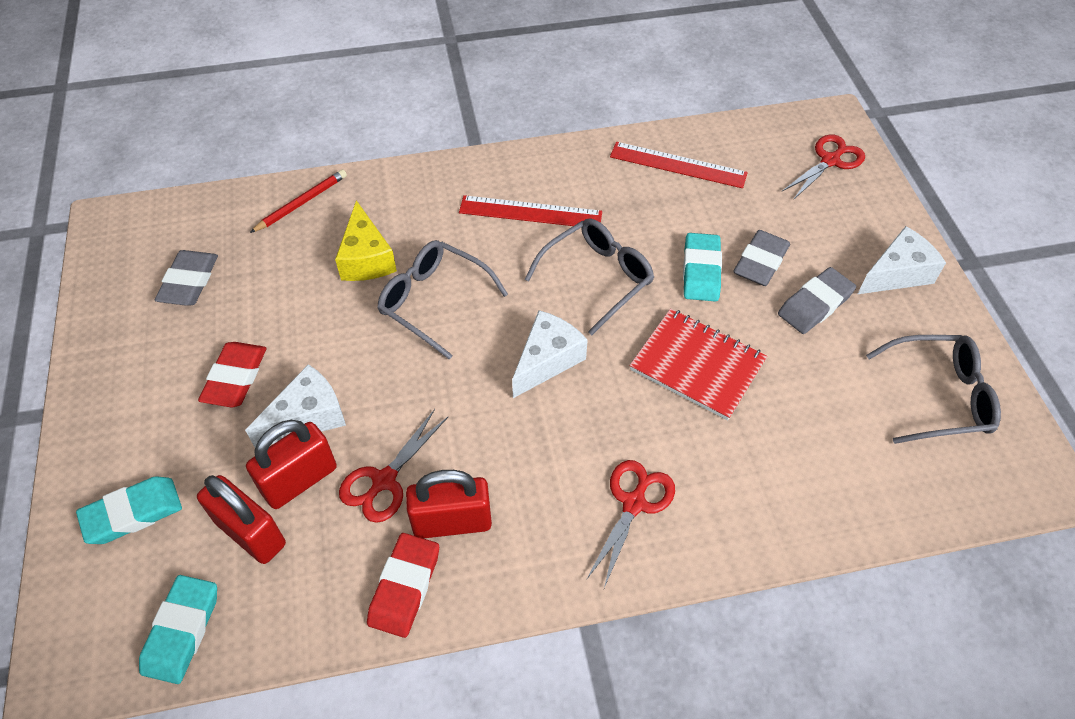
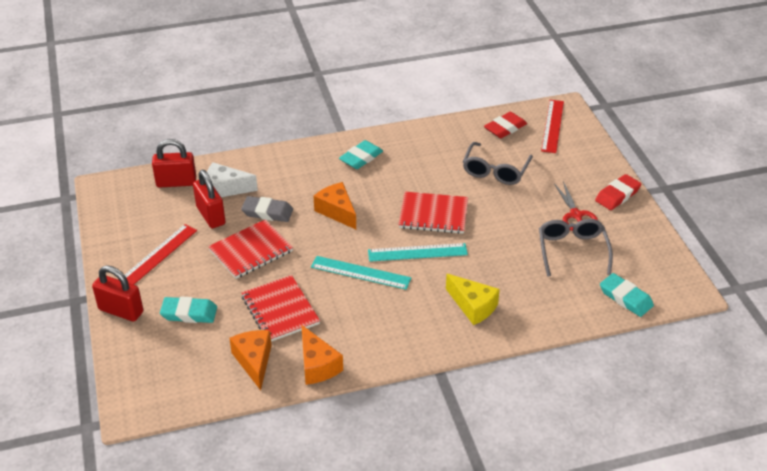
grey eraser: 3 -> 1
grey glasses: 3 -> 2
orange cheese: 0 -> 3
red notebook: 1 -> 3
red pencil: 1 -> 0
red scissors: 3 -> 1
turquoise ruler: 0 -> 2
white cheese: 3 -> 1

